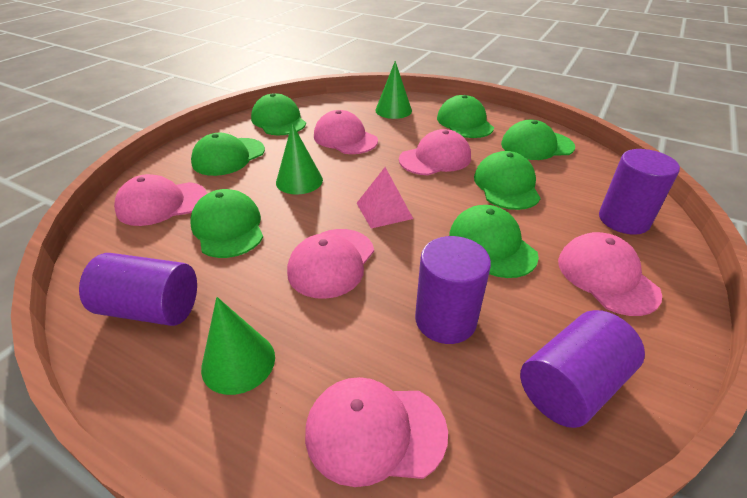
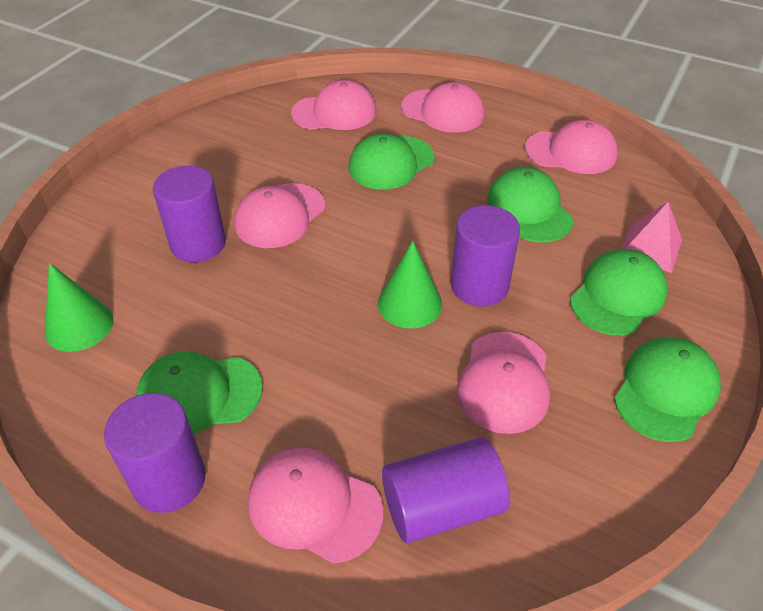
green cap: 7 -> 5
green cone: 3 -> 2

